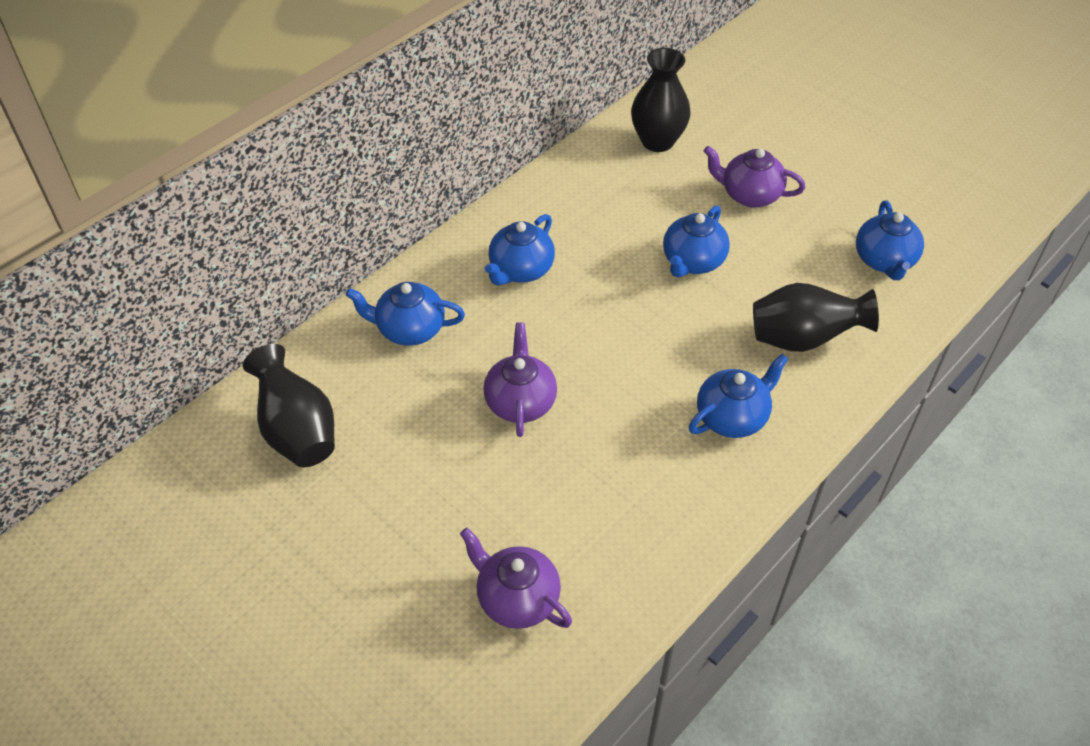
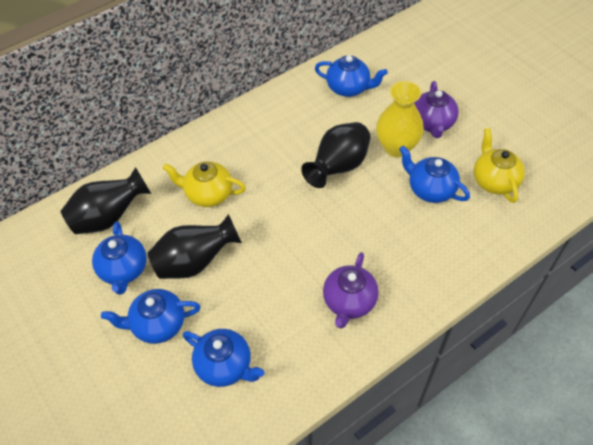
purple teapot: 3 -> 2
yellow teapot: 0 -> 2
yellow vase: 0 -> 1

